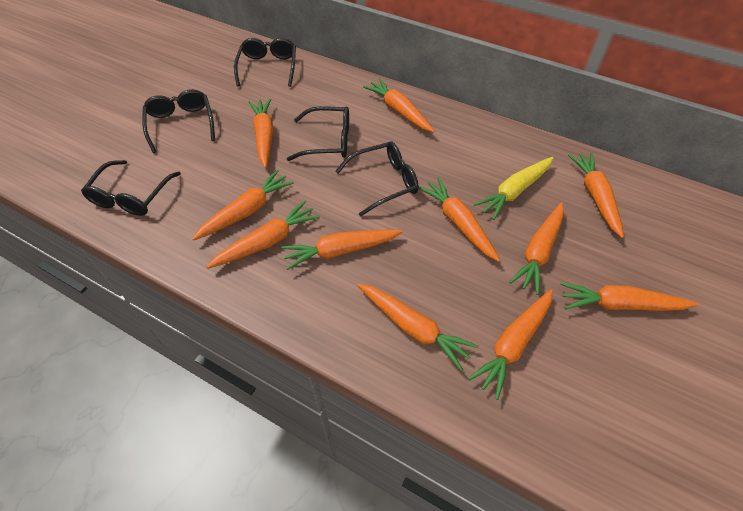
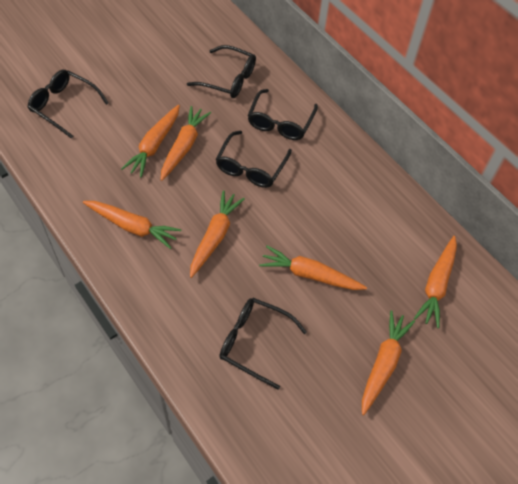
orange carrot: 11 -> 7
yellow carrot: 1 -> 0

